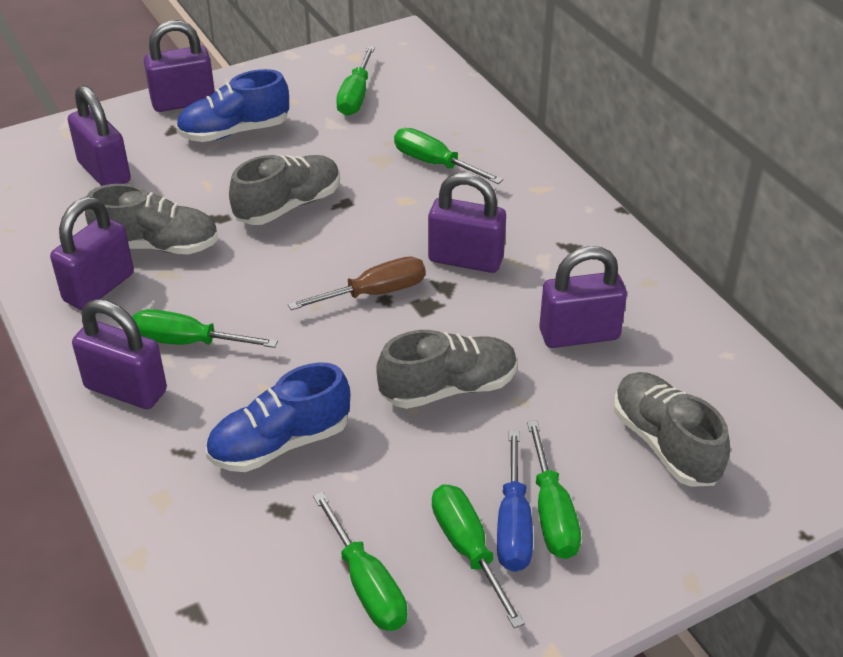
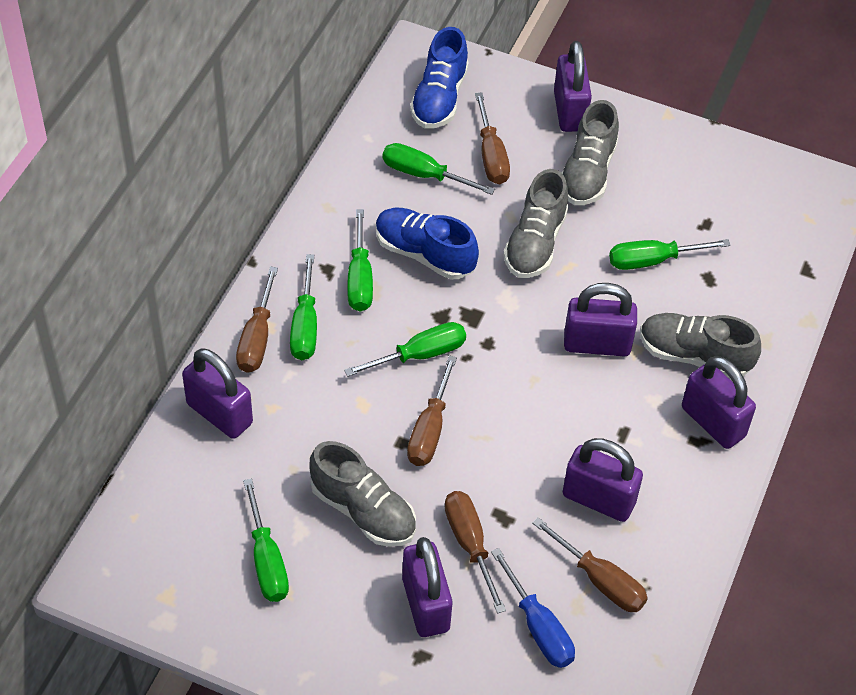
brown screwdriver: 1 -> 5

